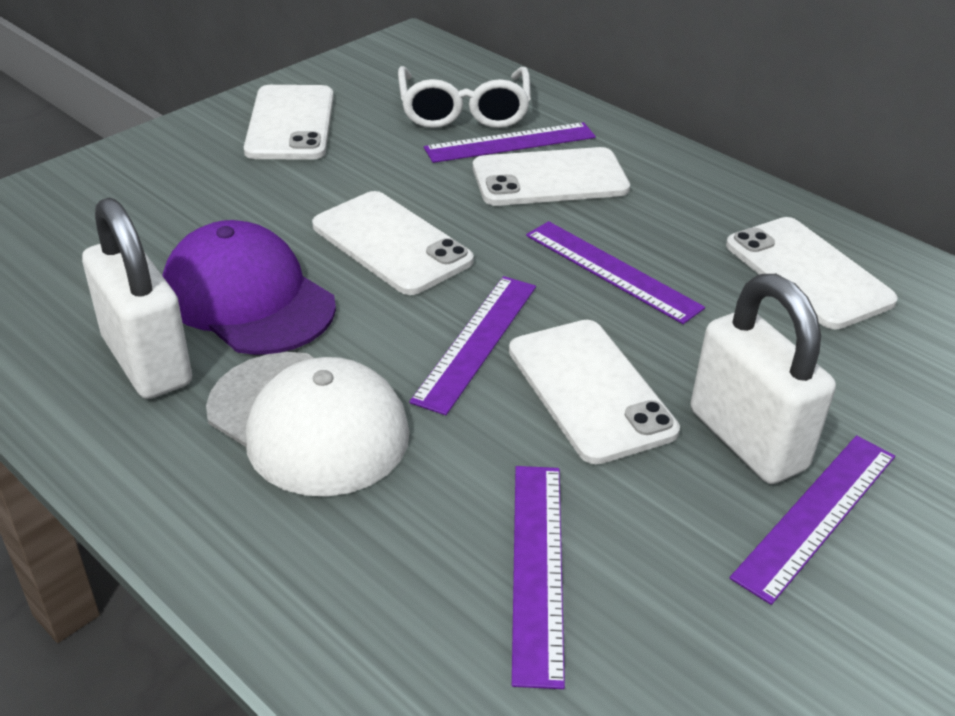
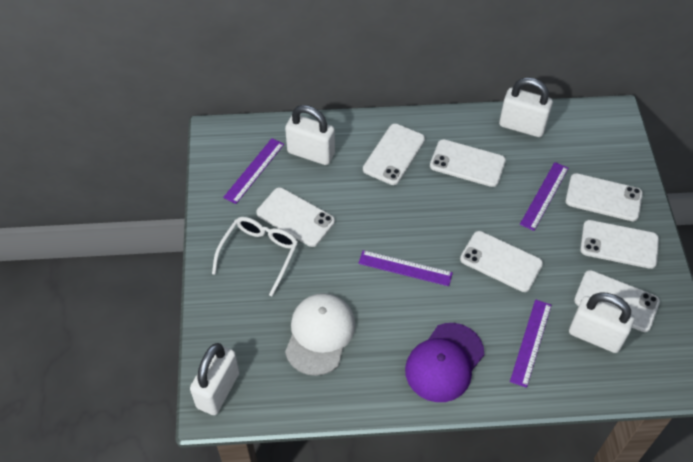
purple ruler: 5 -> 4
white padlock: 2 -> 4
white phone: 5 -> 7

